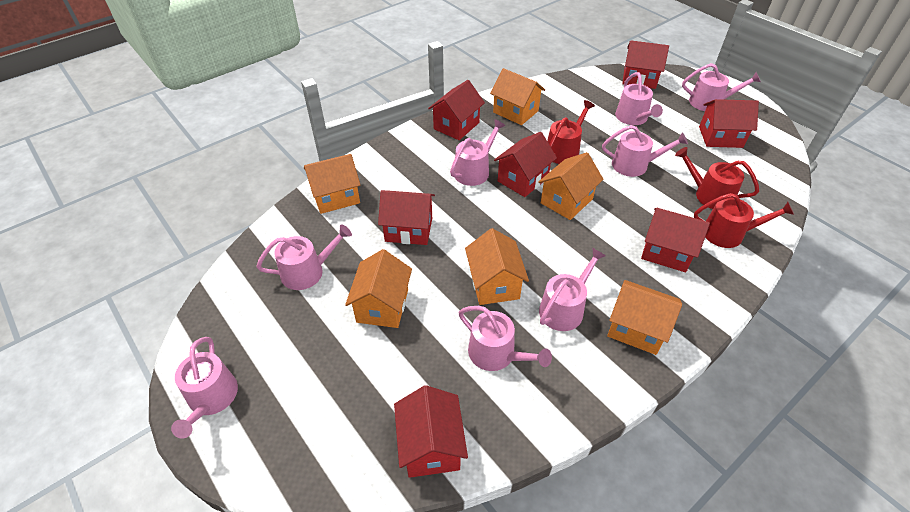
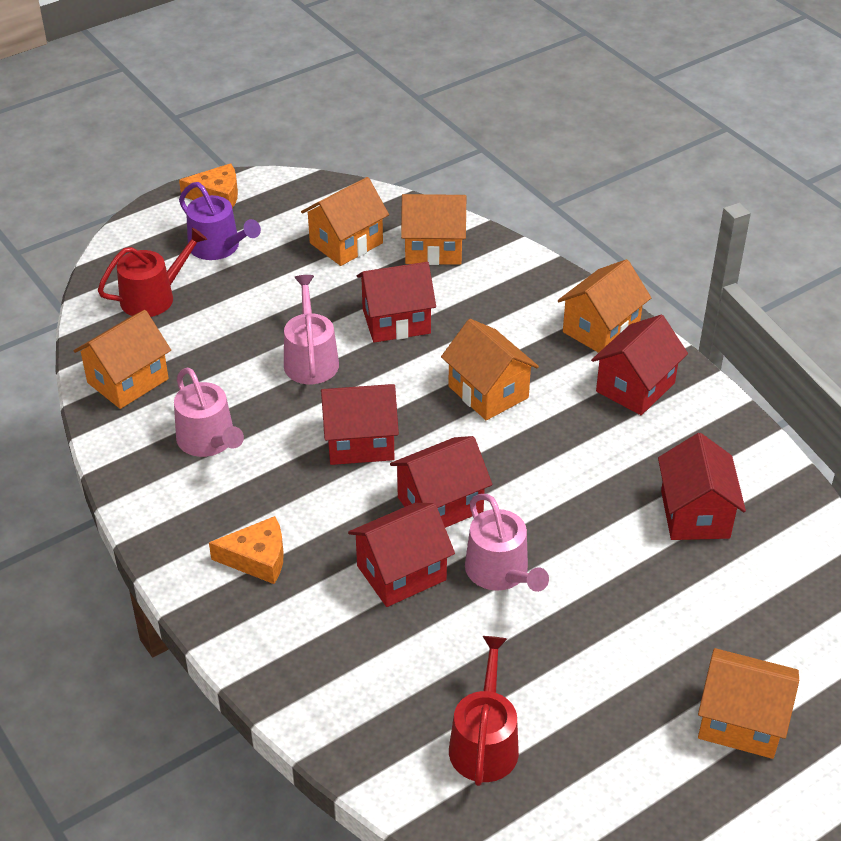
orange cheese: 0 -> 2
pink watering can: 8 -> 3
purple watering can: 0 -> 1
red house: 7 -> 6
red watering can: 3 -> 2

